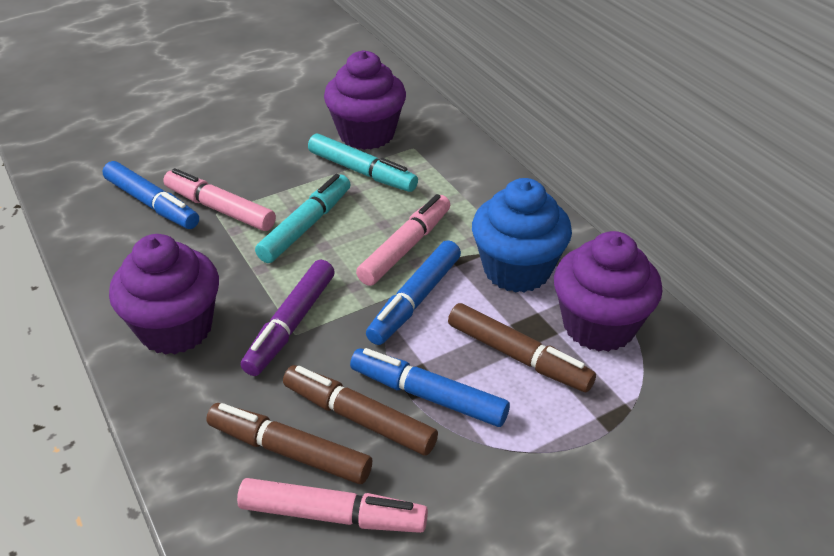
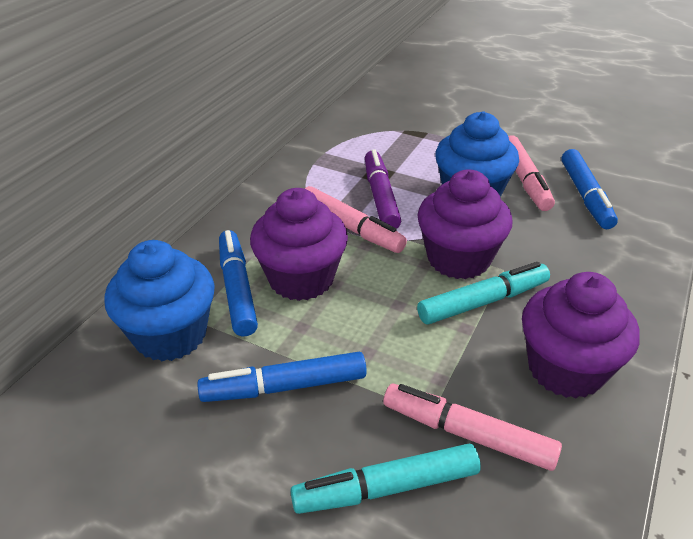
blue cupcake: 1 -> 2
brown marker: 3 -> 0

